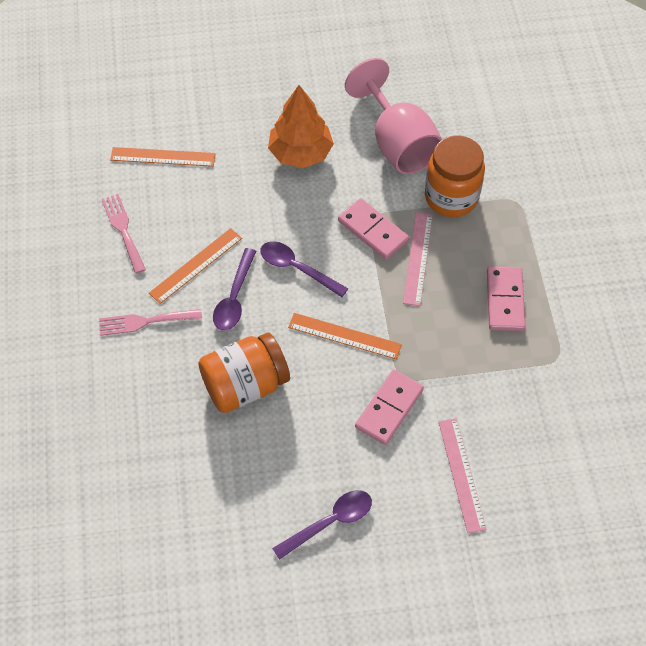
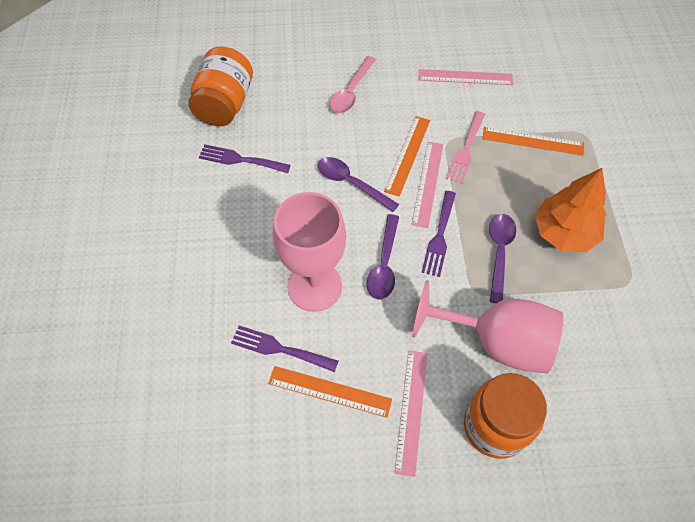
pink domino: 3 -> 0
pink fork: 2 -> 1
pink goblet: 1 -> 2
pink ruler: 2 -> 3
pink spoon: 0 -> 1
purple fork: 0 -> 3

